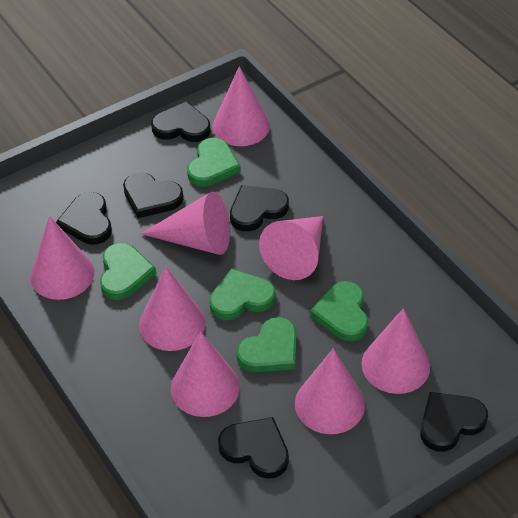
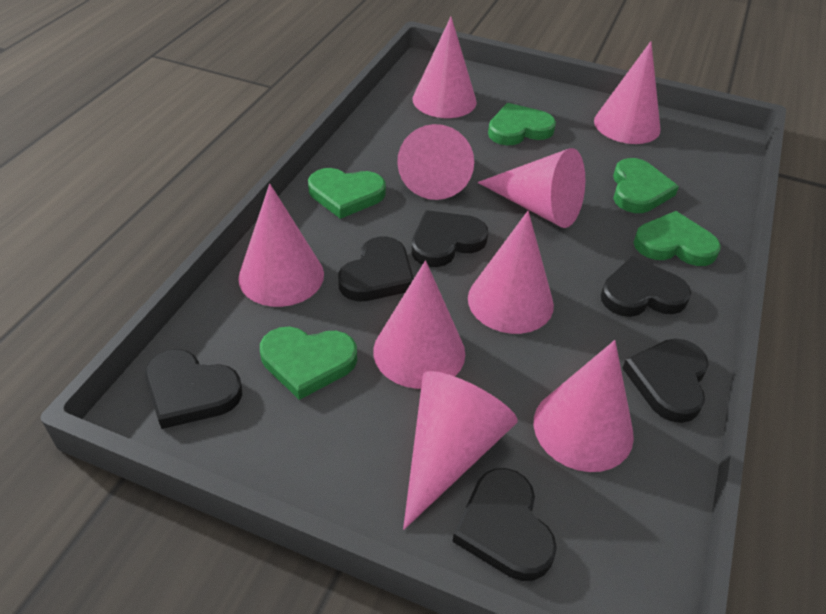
pink cone: 8 -> 9

